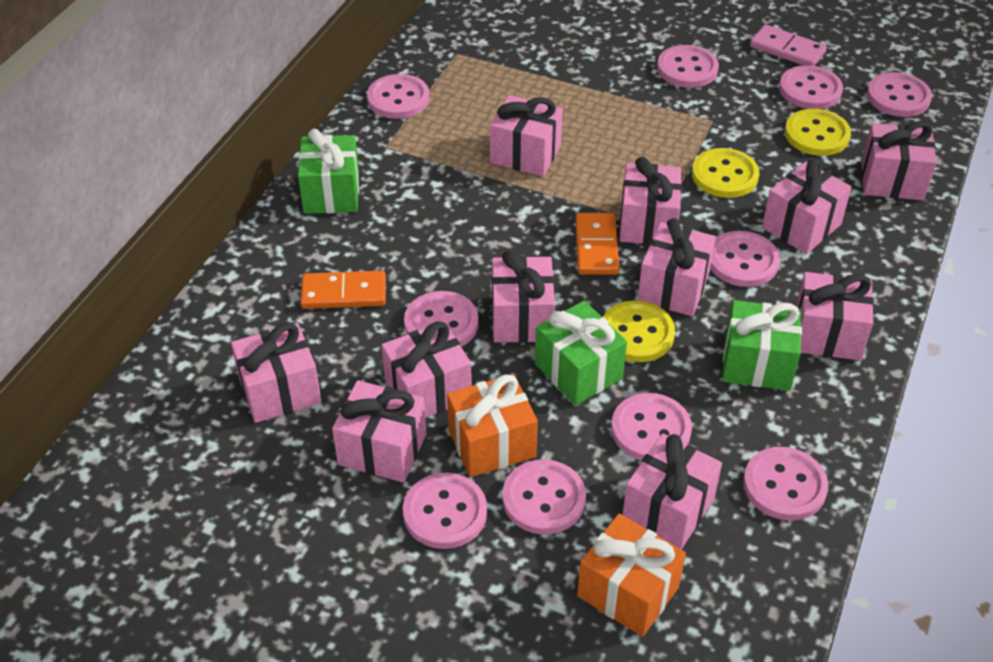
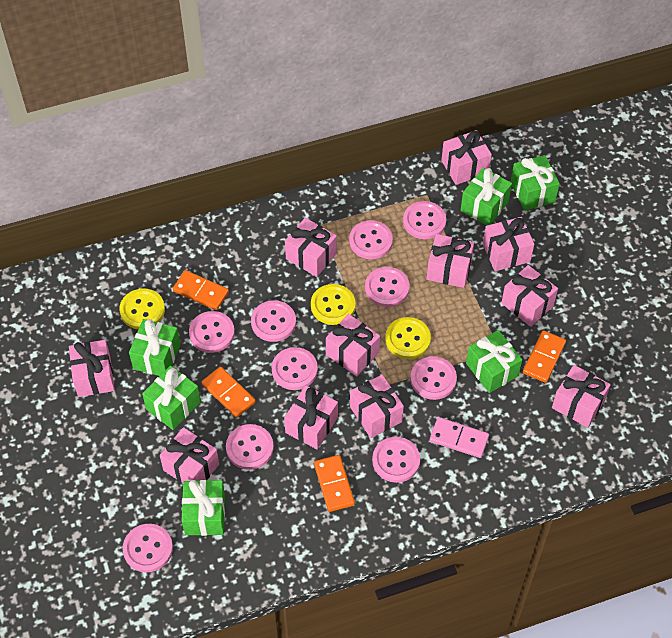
green gift: 3 -> 6
orange domino: 2 -> 4
orange gift: 2 -> 0

